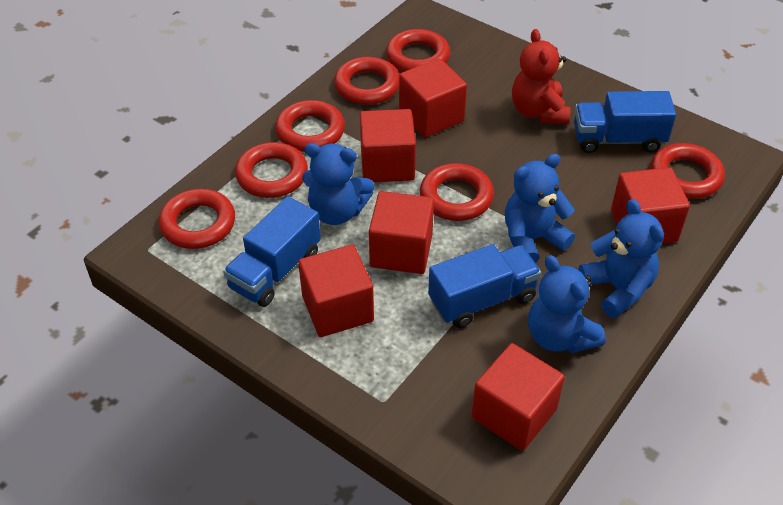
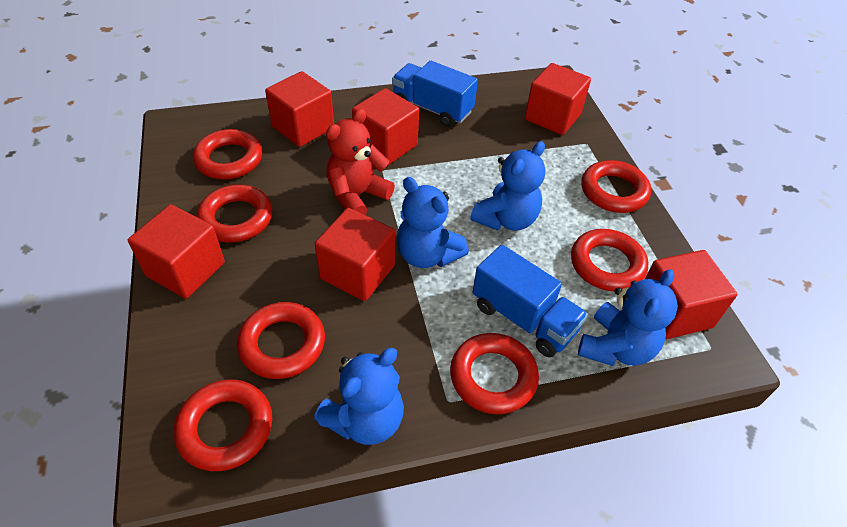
blue truck: 3 -> 2

